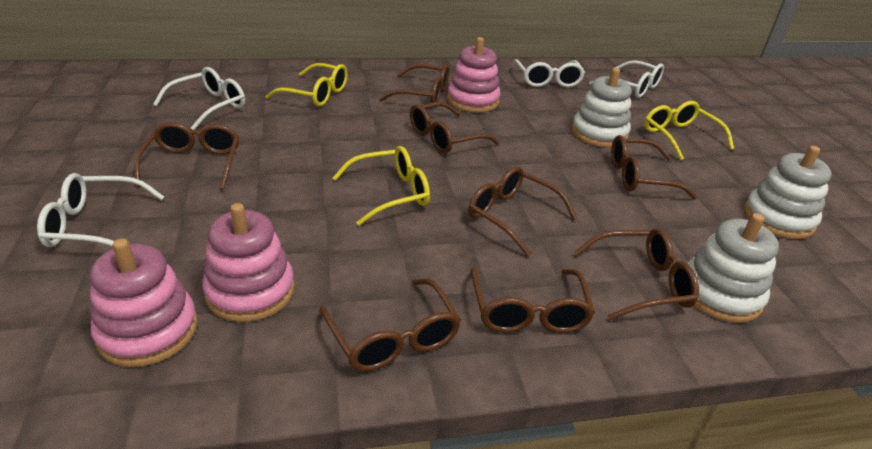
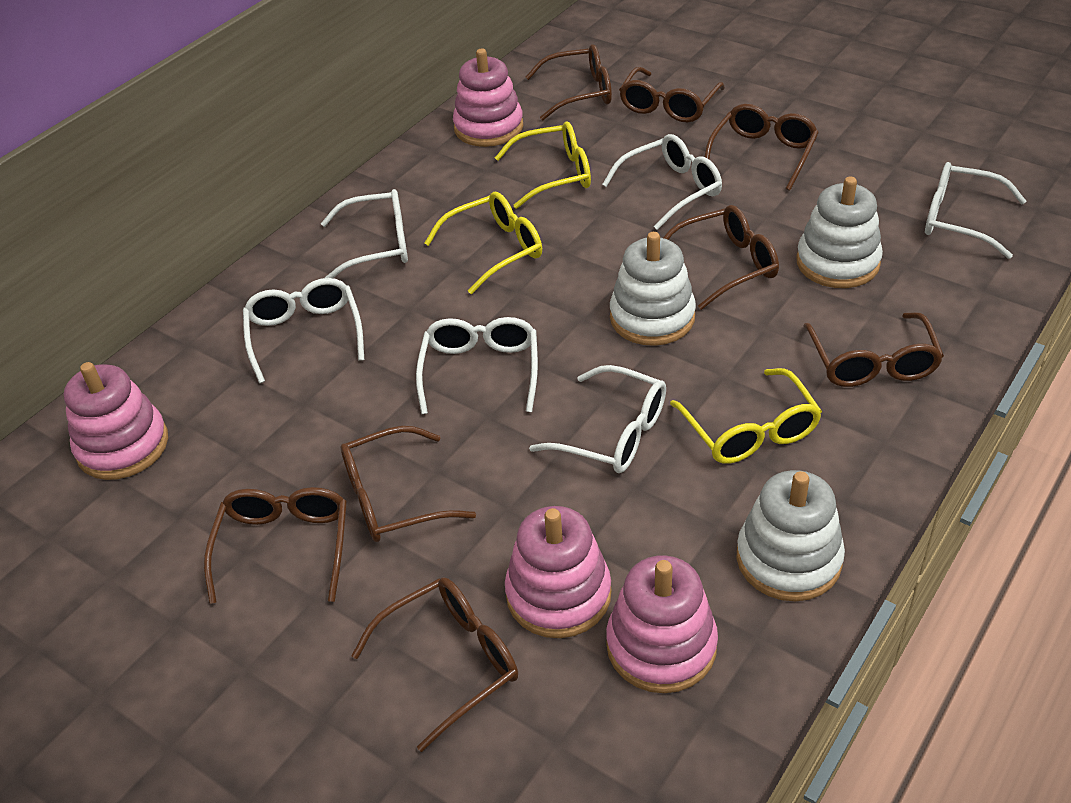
pink stacking toy: 3 -> 4
white glasses: 4 -> 6

